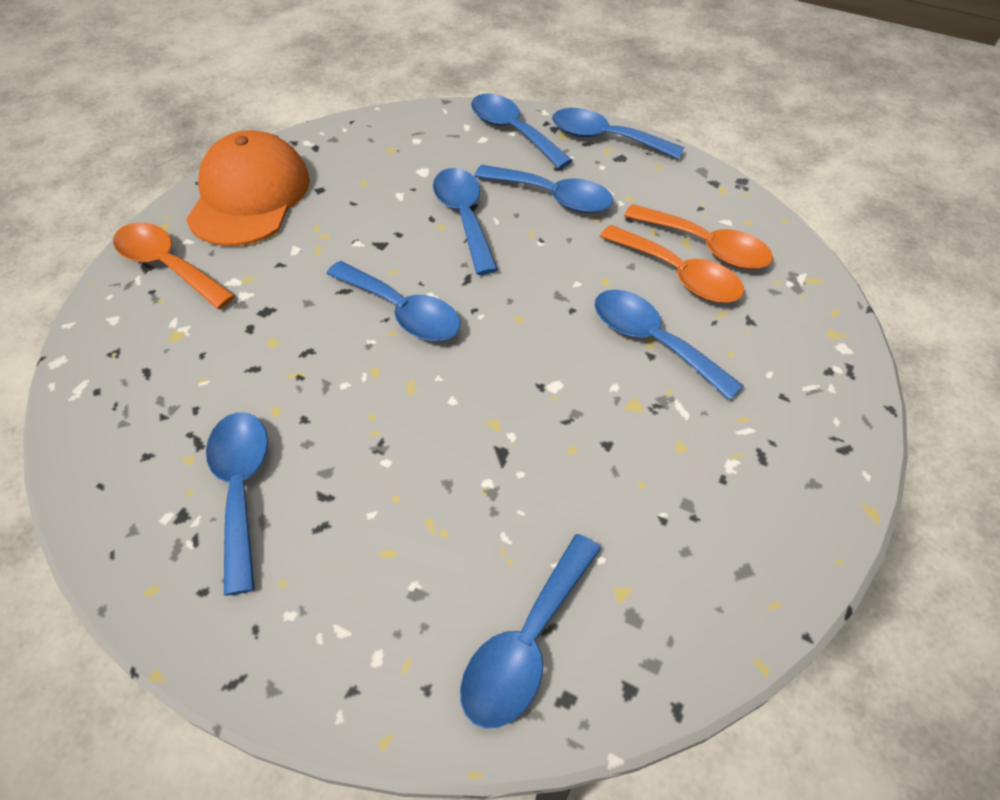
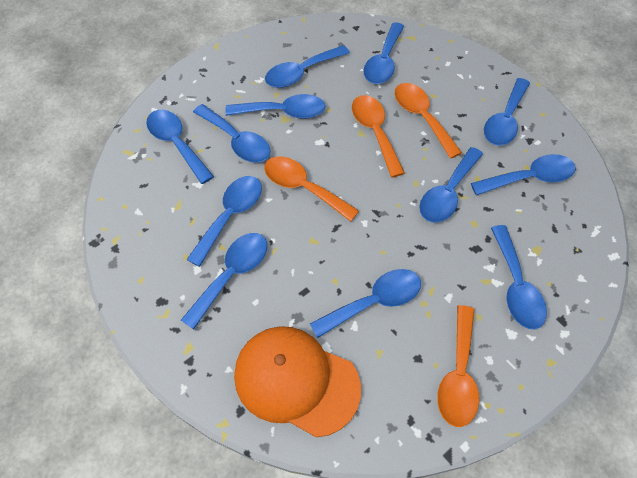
blue spoon: 8 -> 12
orange spoon: 3 -> 4

